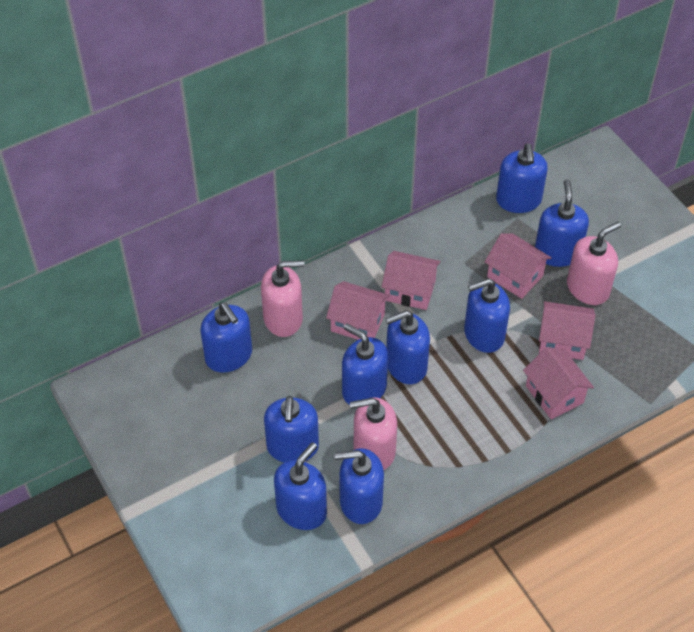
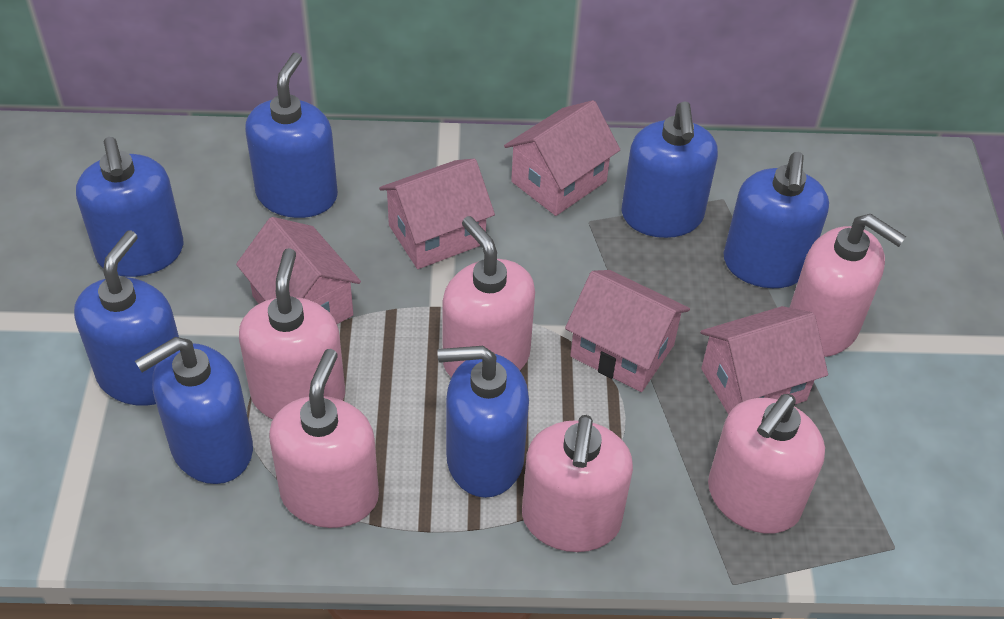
blue soap dispenser: 9 -> 7
pink soap dispenser: 3 -> 6

